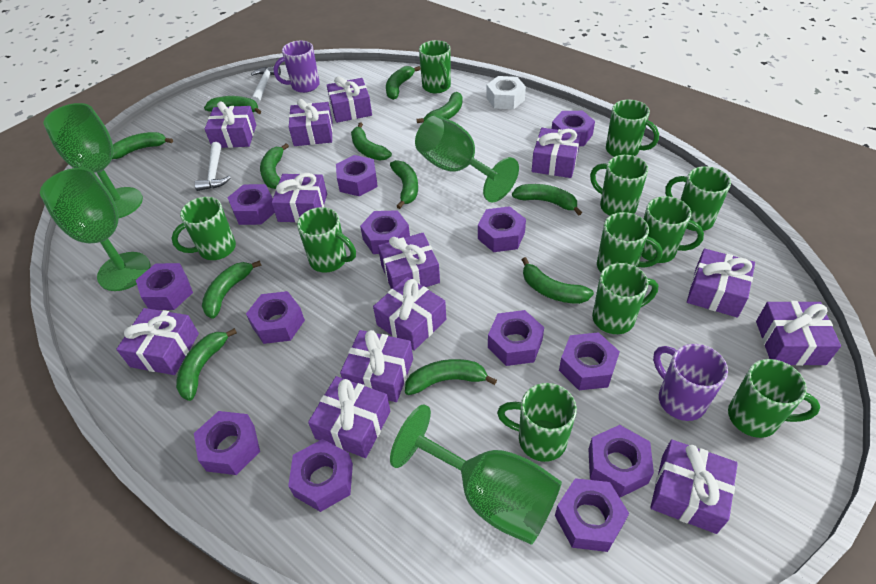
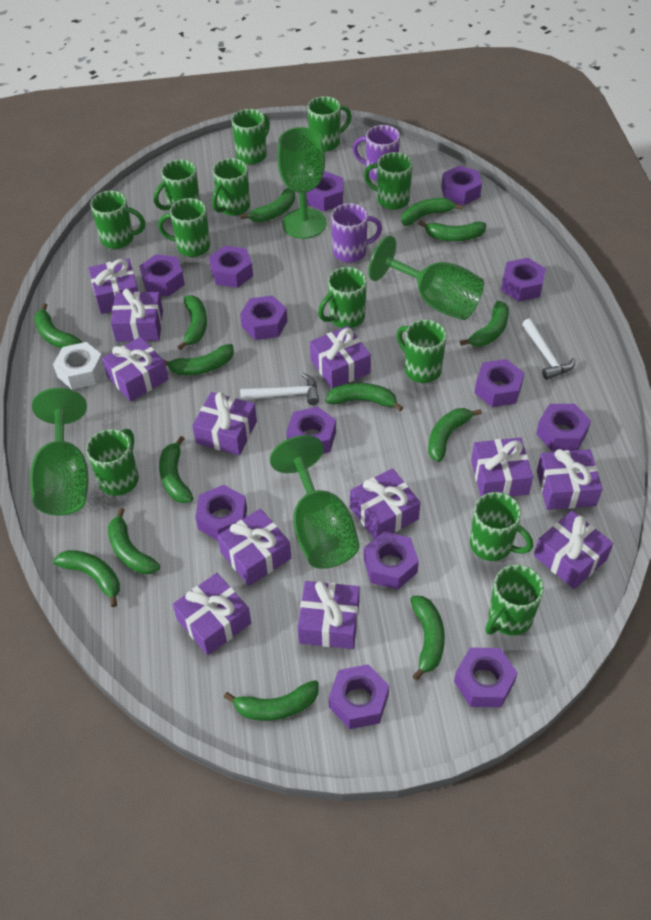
green banana: 12 -> 14
green mug: 11 -> 12
purple gift: 13 -> 12

